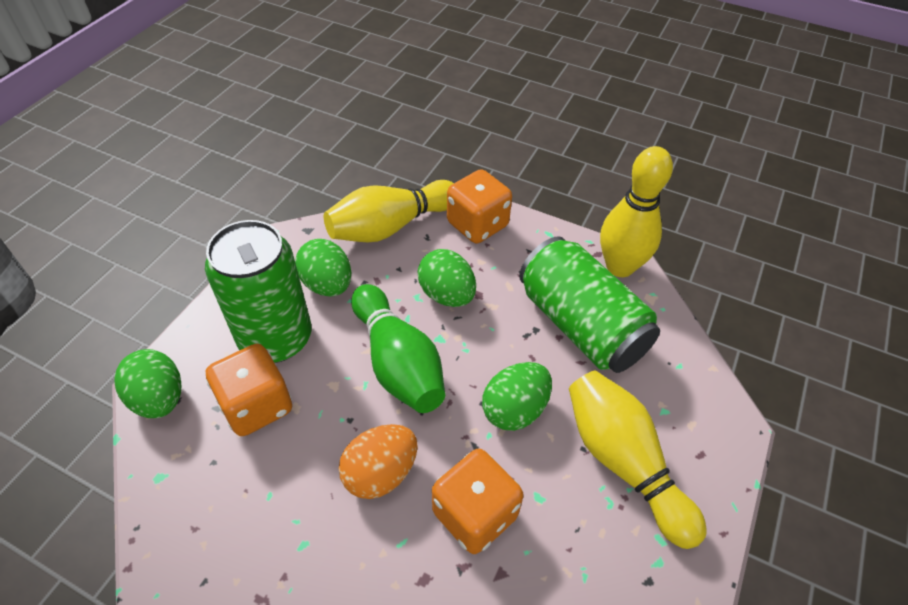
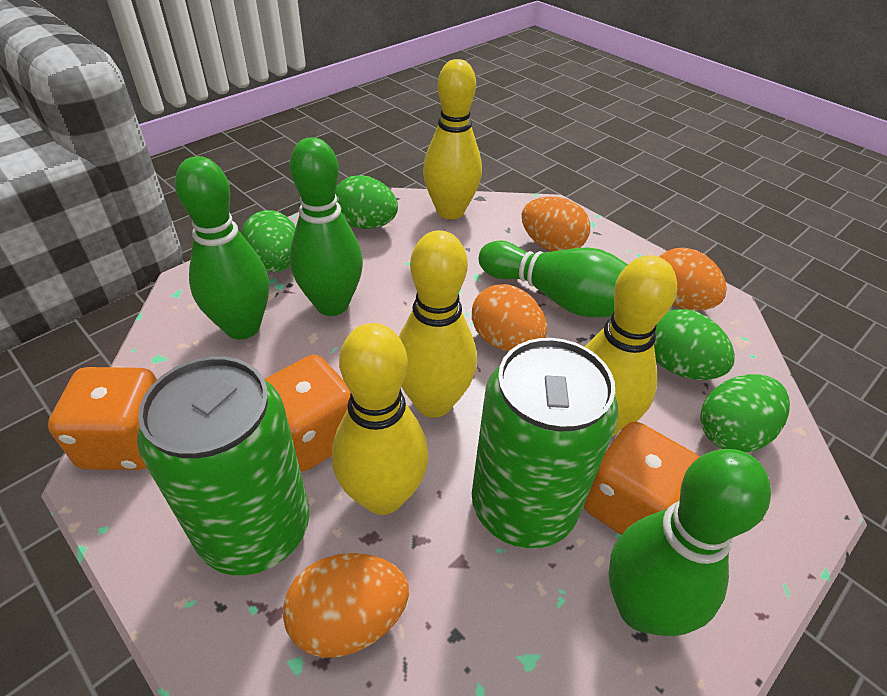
green bowling pin: 1 -> 4
orange egg: 1 -> 4
yellow bowling pin: 3 -> 4

